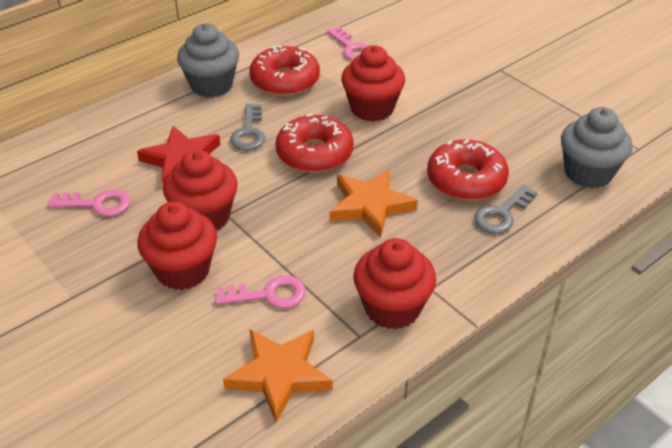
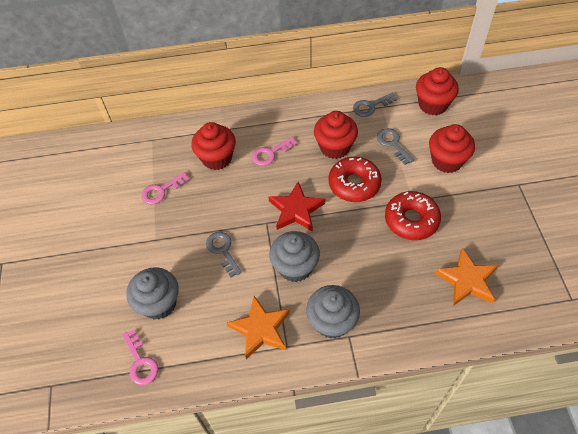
grey cupcake: 2 -> 3
grey key: 2 -> 3
red donut: 3 -> 2

